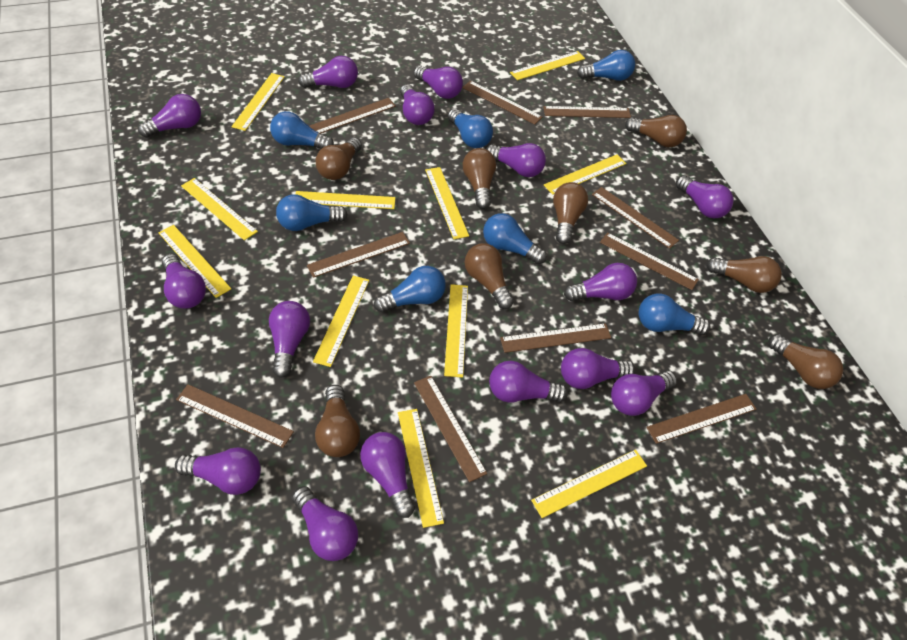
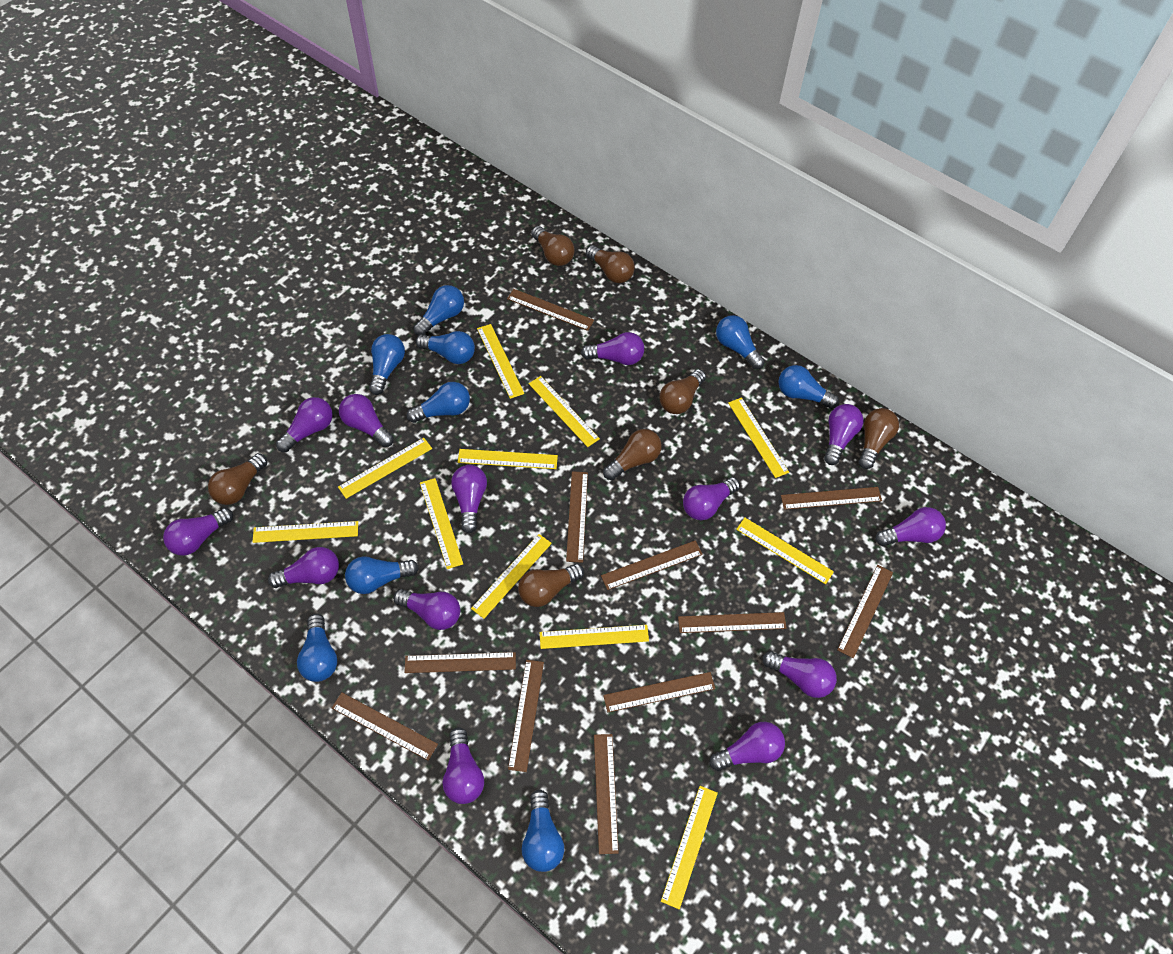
blue light bulb: 7 -> 9
brown light bulb: 8 -> 7
brown ruler: 10 -> 11
purple light bulb: 15 -> 13

